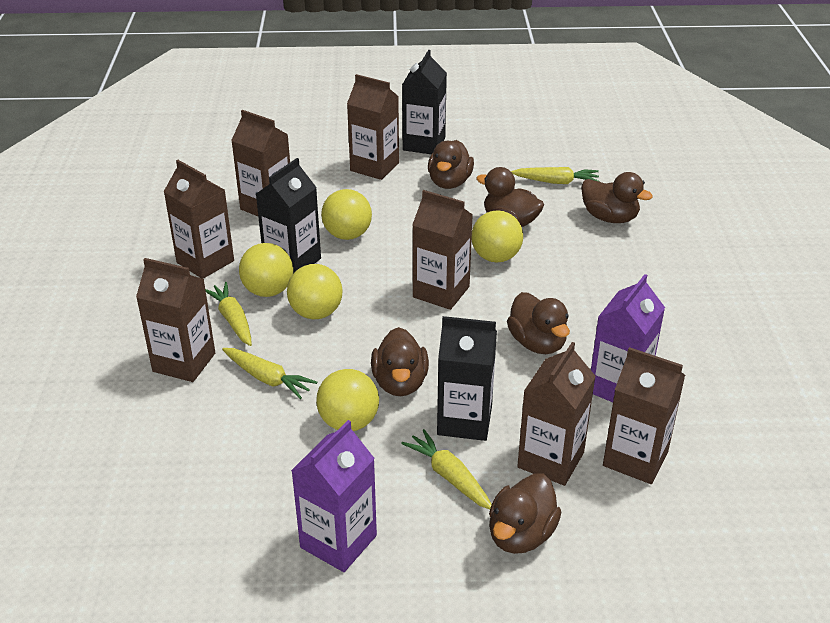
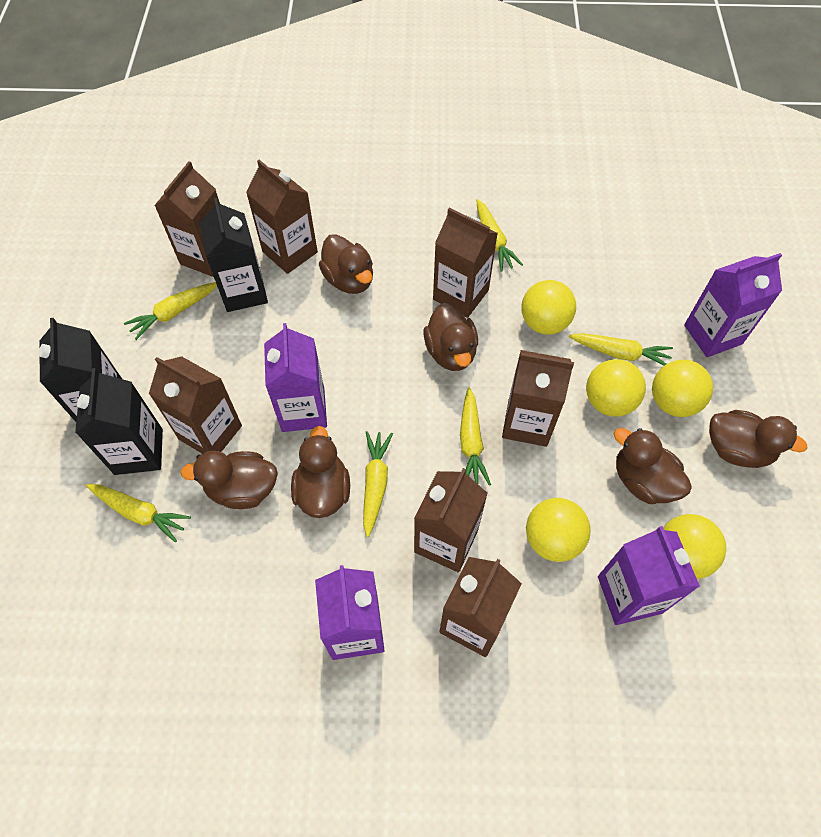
purple carton: 2 -> 4
yellow carrot: 4 -> 6

